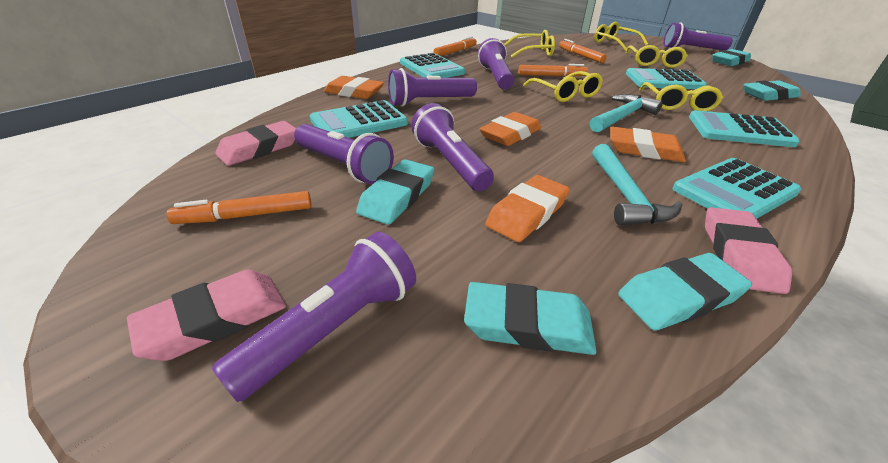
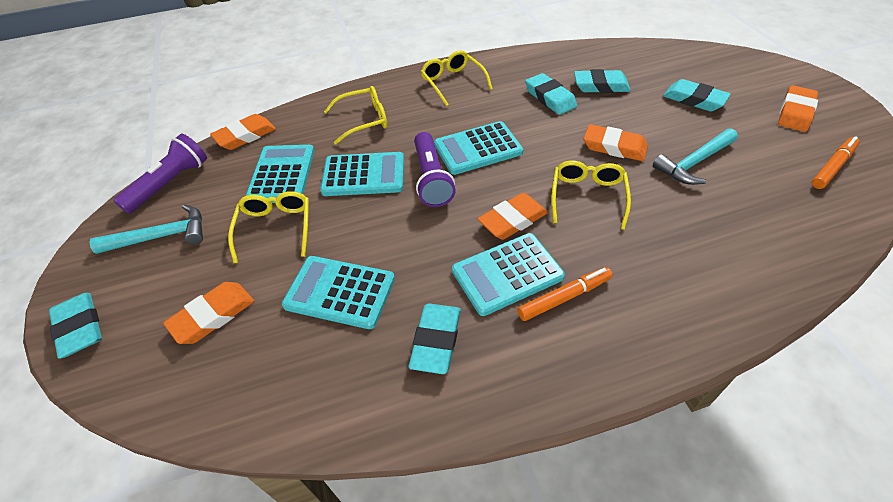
orange eraser: 4 -> 5
orange marker: 4 -> 2
pink eraser: 3 -> 0
purple flashlight: 6 -> 2
yellow glasses: 5 -> 4

